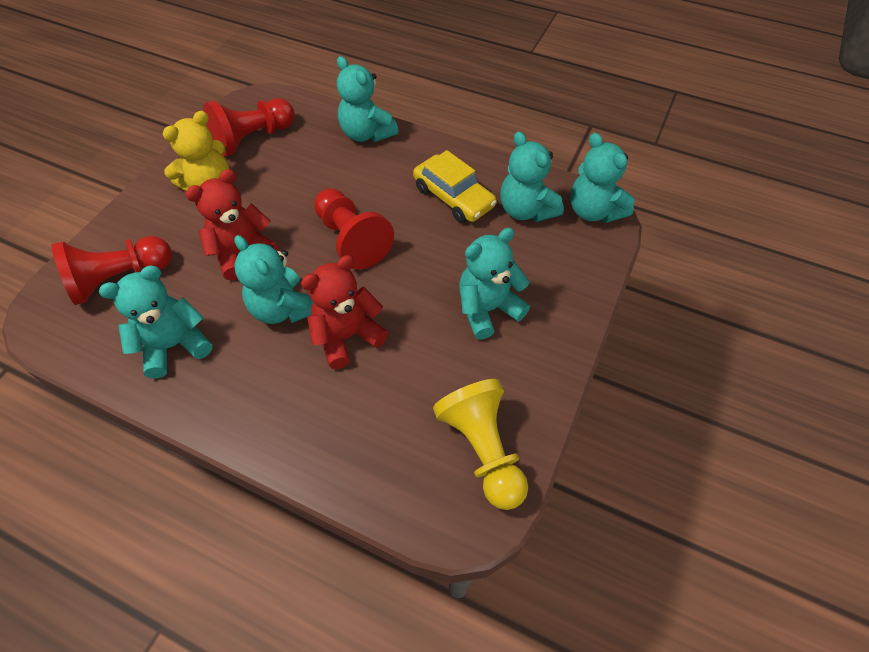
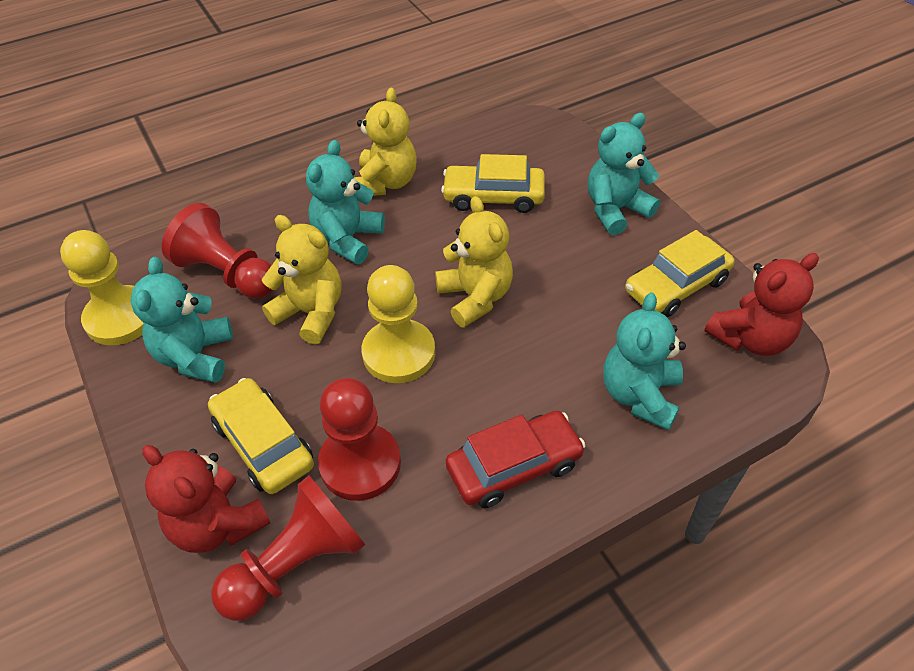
red car: 0 -> 1
turquoise teddy bear: 6 -> 4
yellow car: 1 -> 3
yellow pawn: 1 -> 2
yellow teddy bear: 1 -> 3

